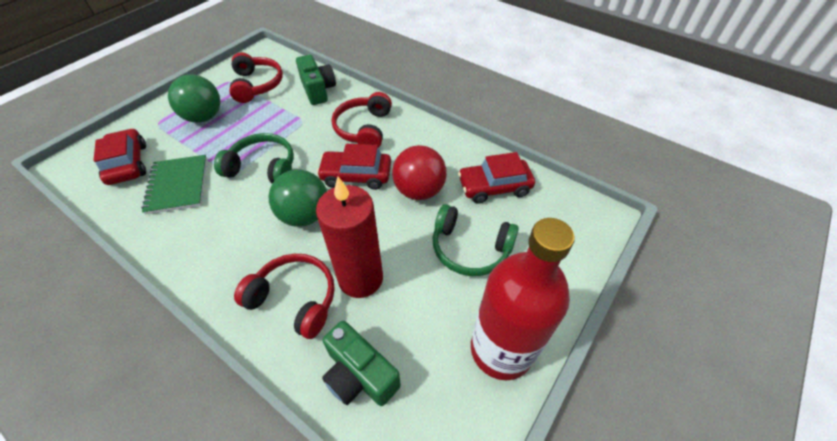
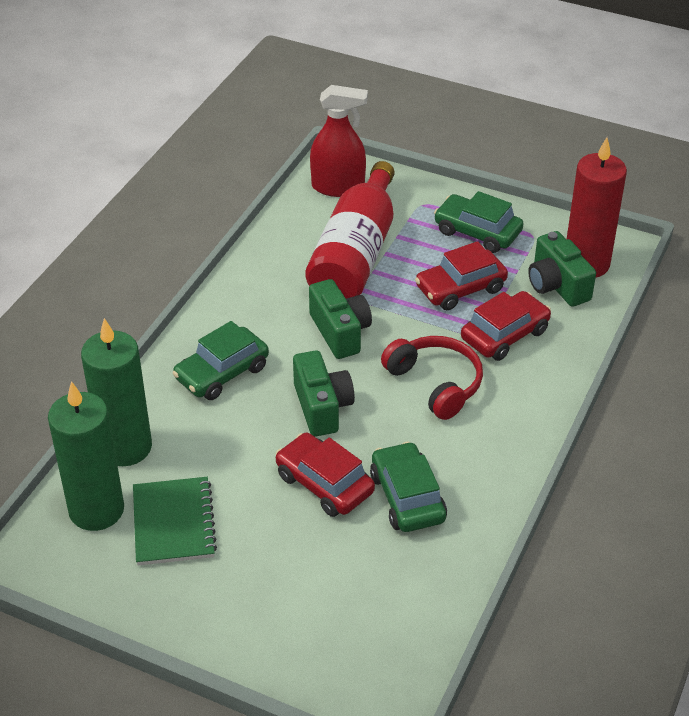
green ball: 2 -> 0
green camera: 2 -> 3
green candle: 0 -> 2
green car: 0 -> 3
green headphones: 2 -> 0
red ball: 1 -> 0
red headphones: 3 -> 1
red spray bottle: 0 -> 1

